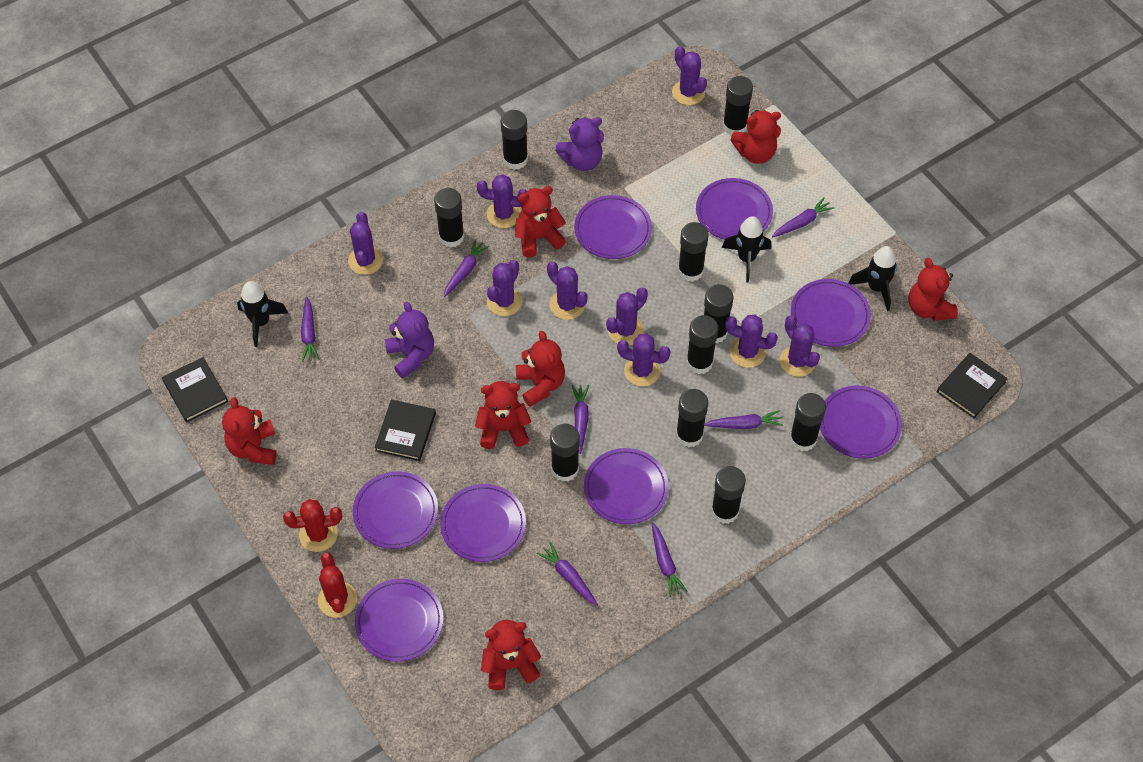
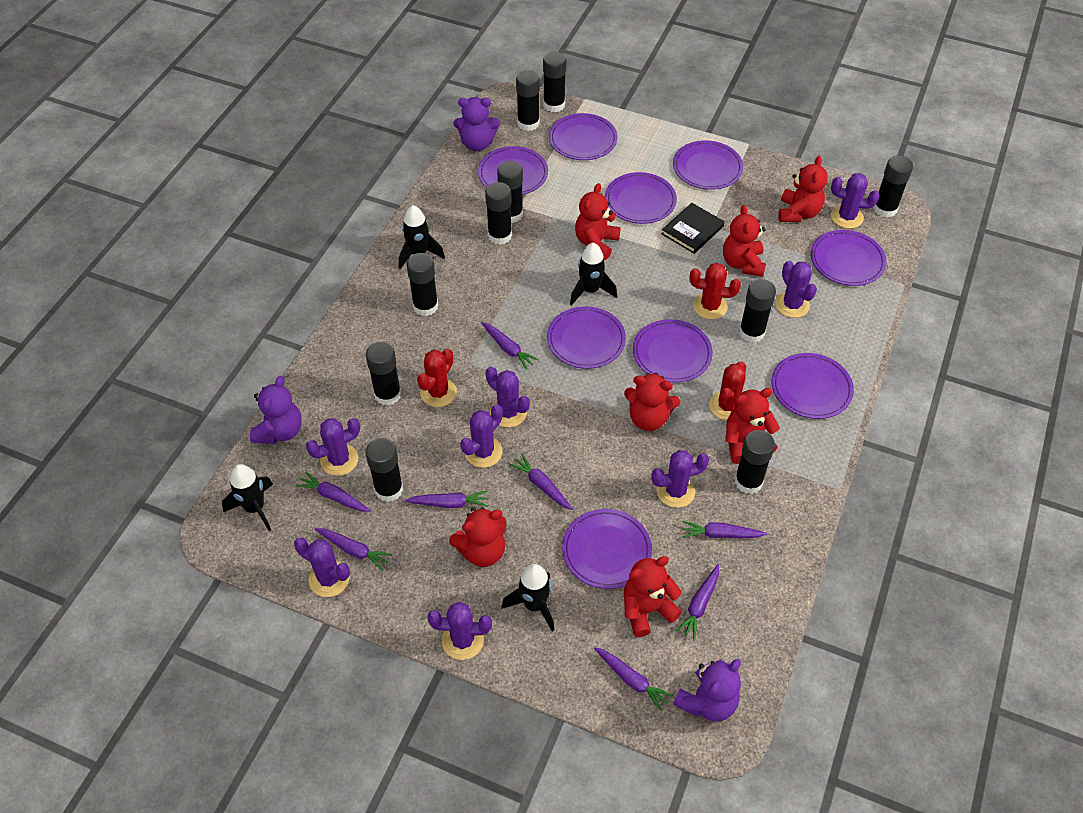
black book: 3 -> 1
black rocket: 3 -> 4
purple cactus: 9 -> 8
purple carrot: 7 -> 8
purple plate: 8 -> 9
purple teddy bear: 2 -> 3
red cactus: 2 -> 3

